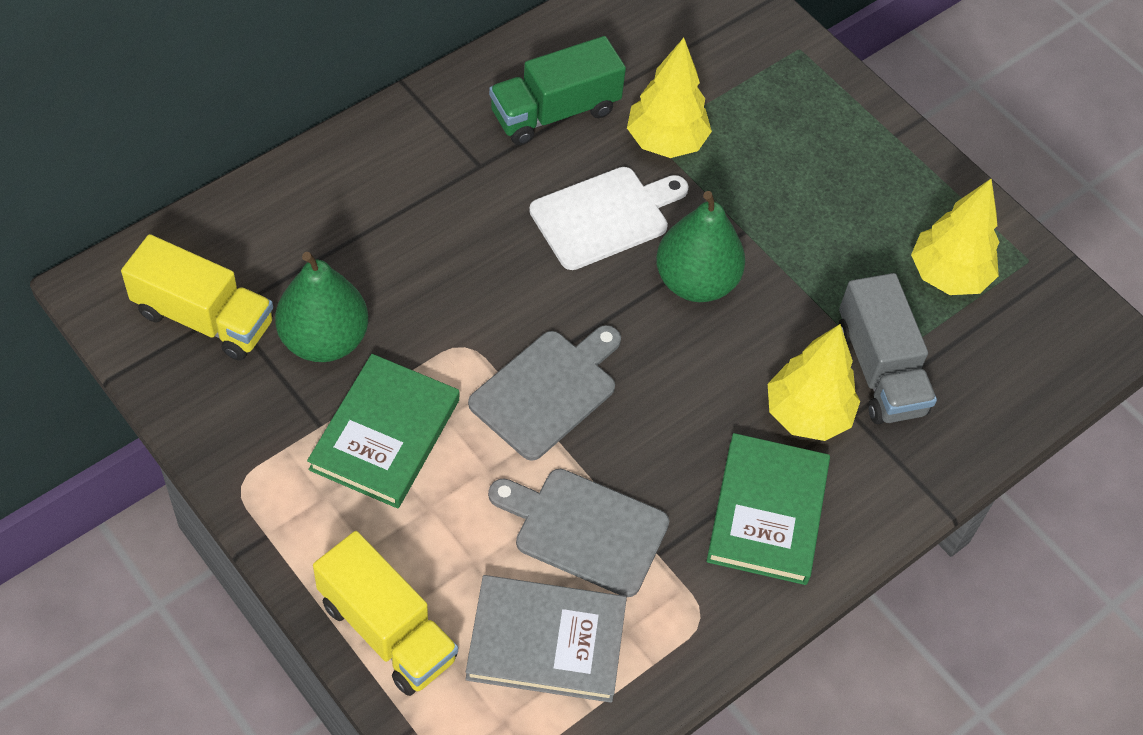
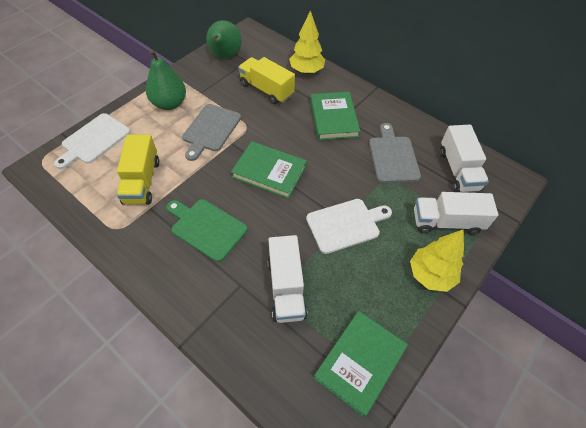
green book: 2 -> 3
green cutting board: 0 -> 1
green truck: 1 -> 0
grey book: 1 -> 0
grey truck: 1 -> 0
white cutting board: 1 -> 2
white truck: 0 -> 3
yellow tree: 3 -> 2

